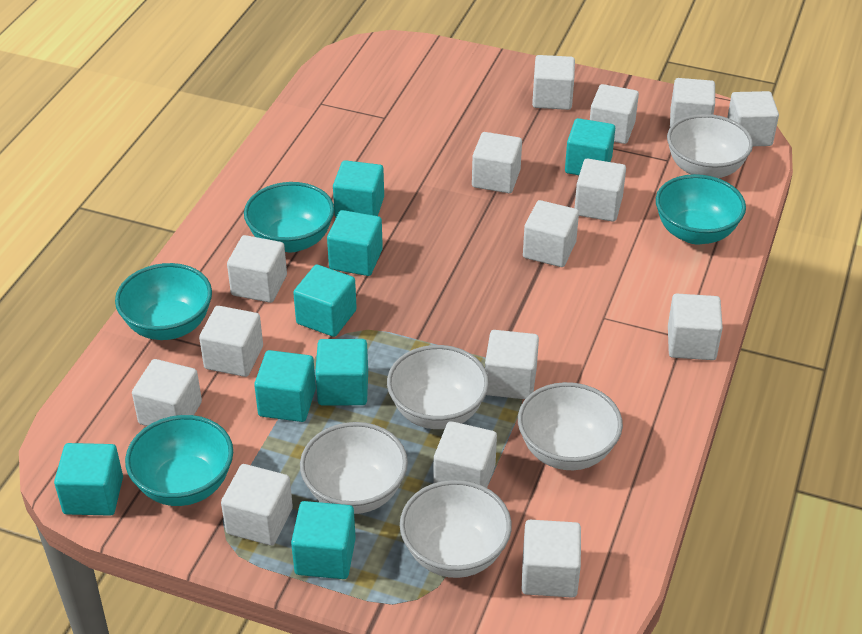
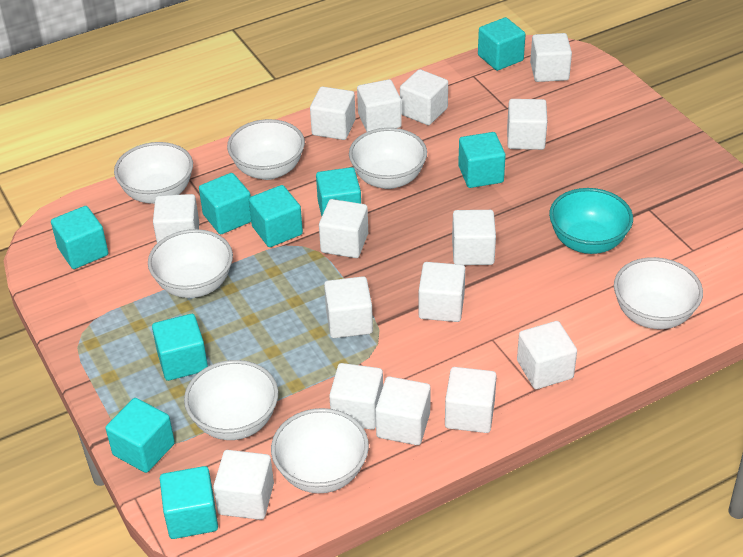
turquoise bowl: 4 -> 1
turquoise cube: 8 -> 9
white bowl: 5 -> 7

